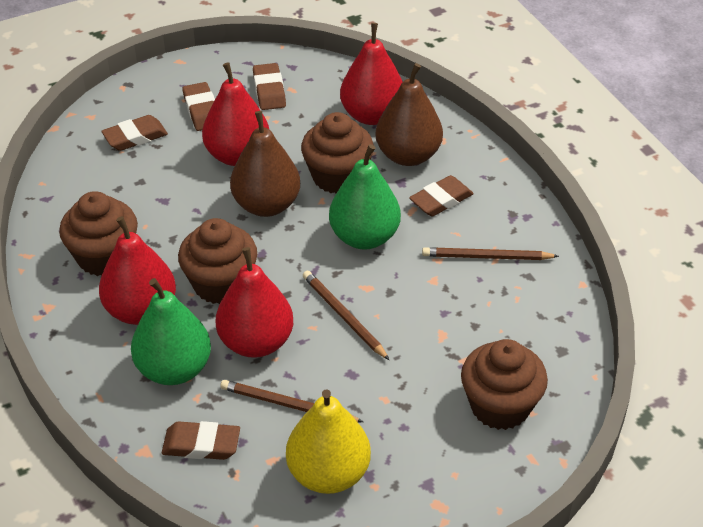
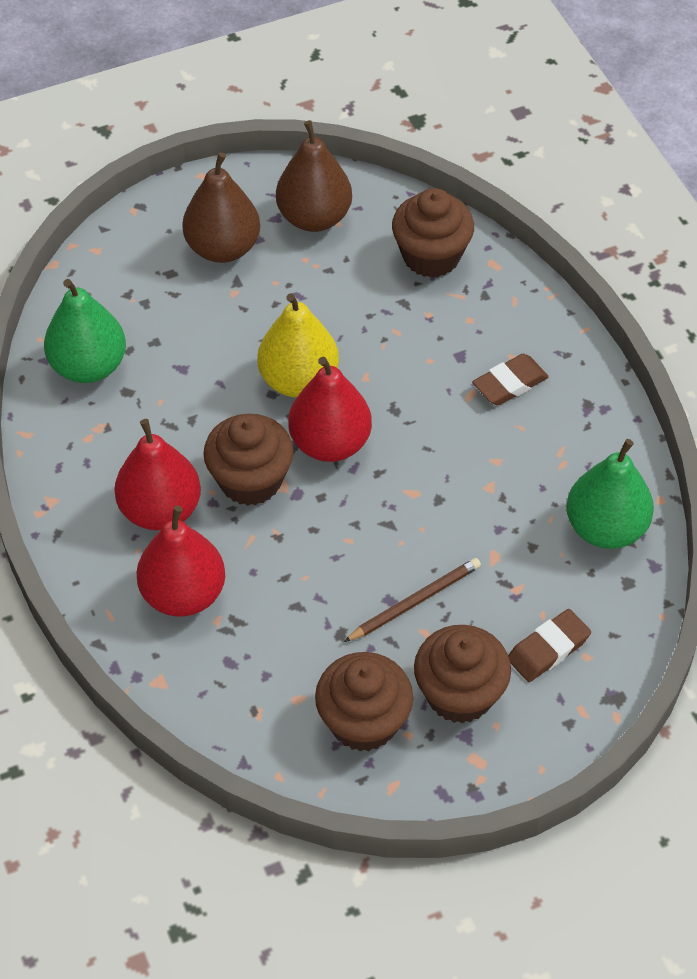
brown eraser: 5 -> 2
brown pencil: 3 -> 1
red pear: 4 -> 3

